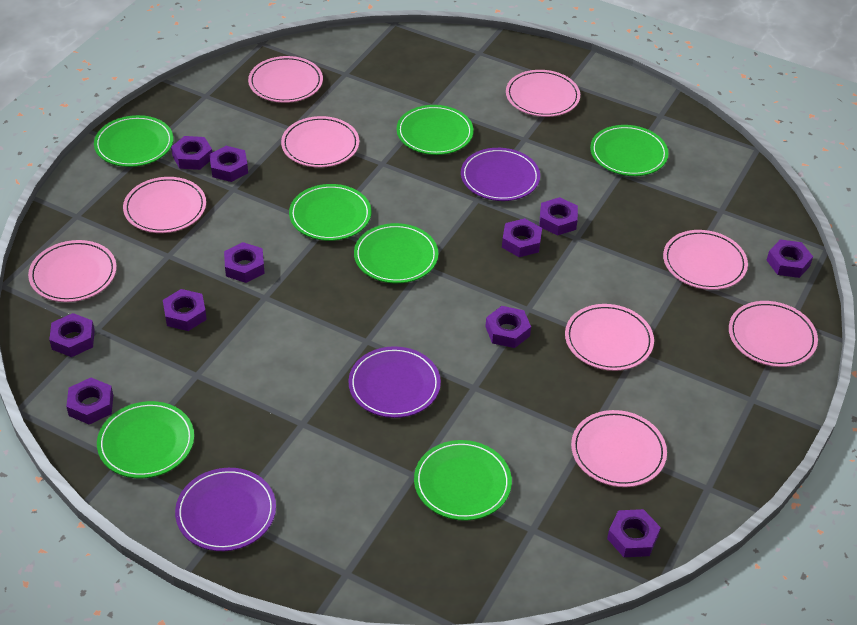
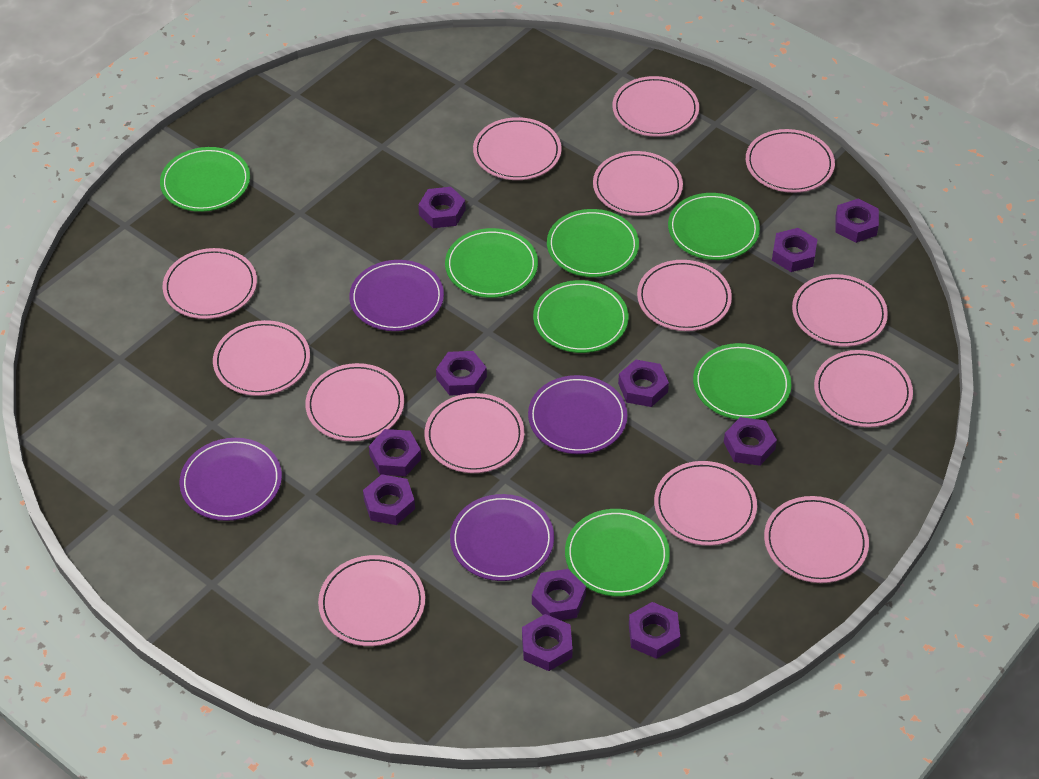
pink plate: 9 -> 14
purple plate: 3 -> 4

